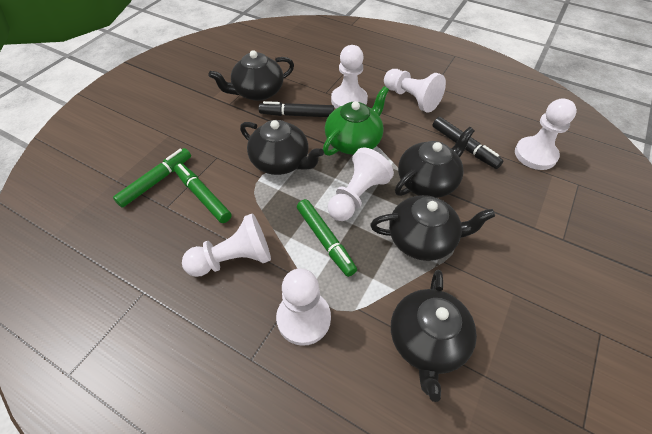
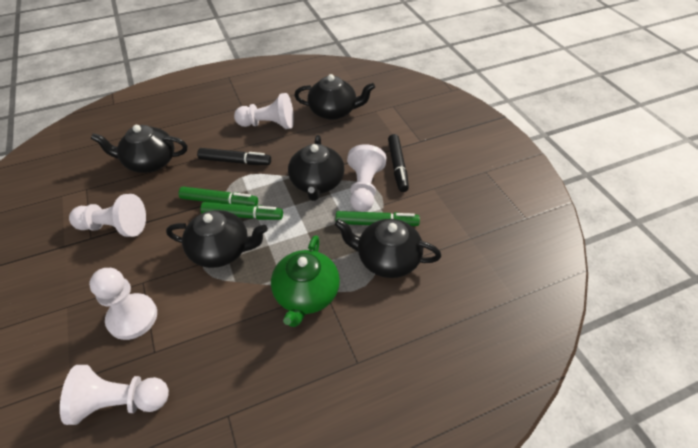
white pawn: 6 -> 5

